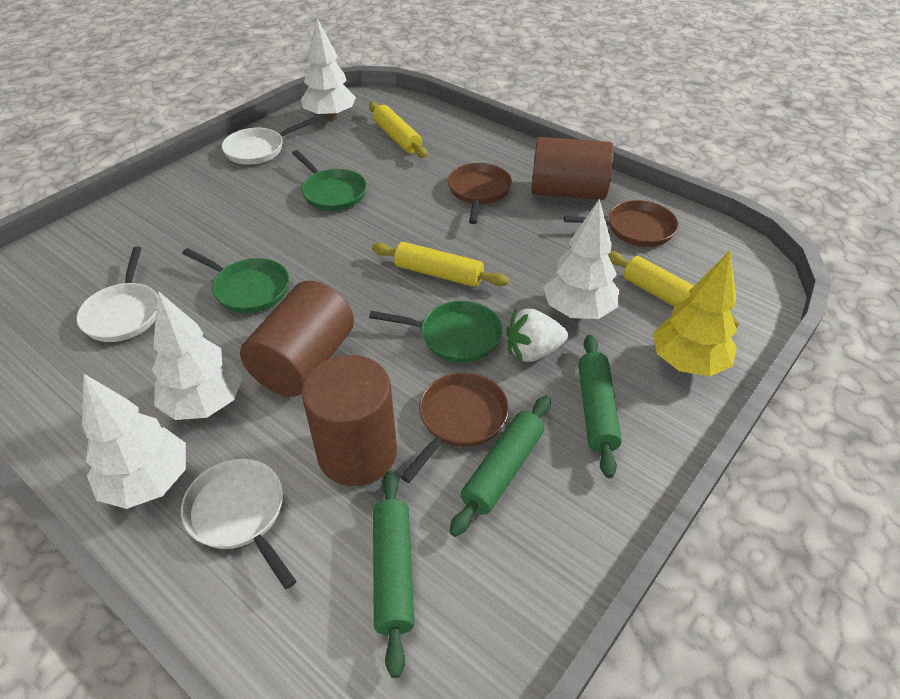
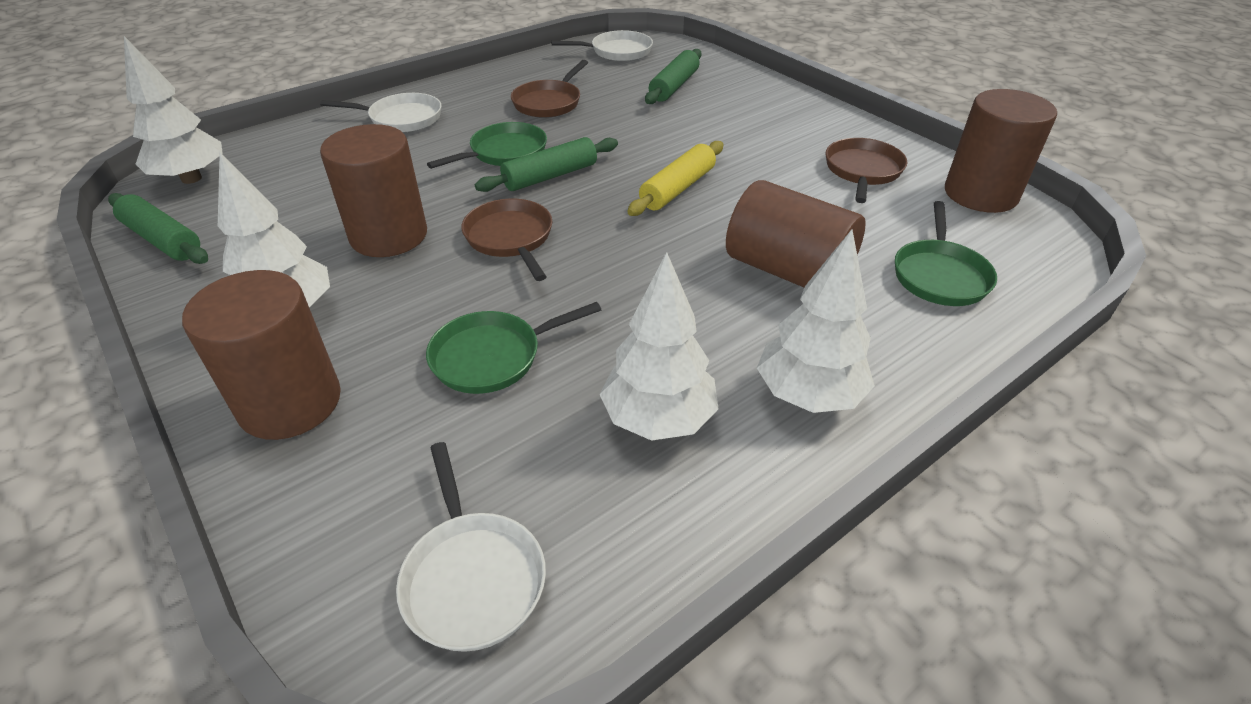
brown cylinder: 3 -> 4
white strawberry: 1 -> 0
yellow rolling pin: 3 -> 1
yellow tree: 1 -> 0

